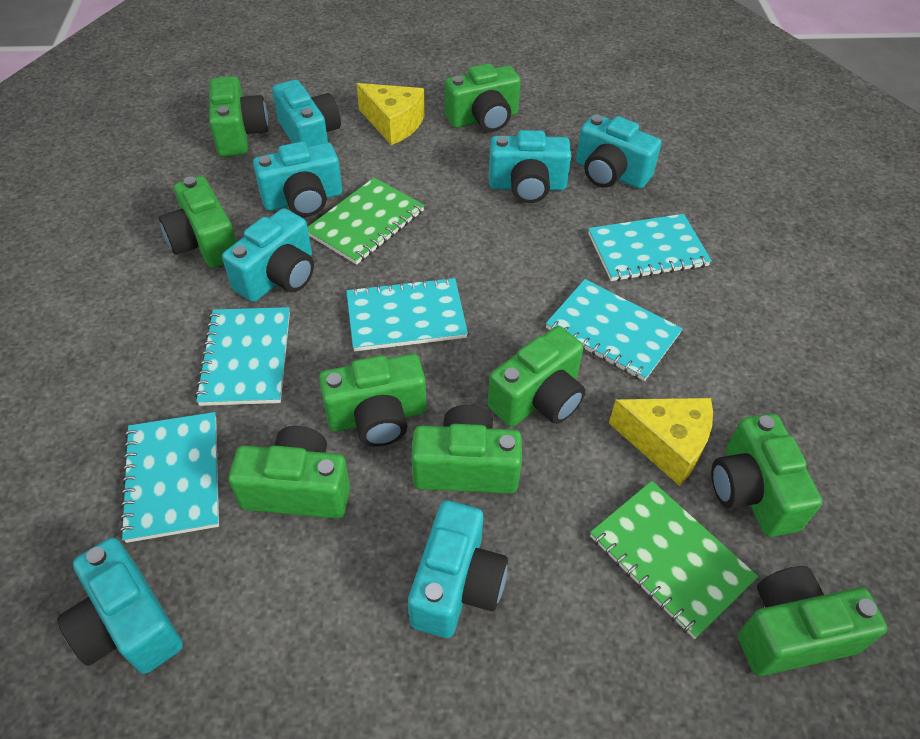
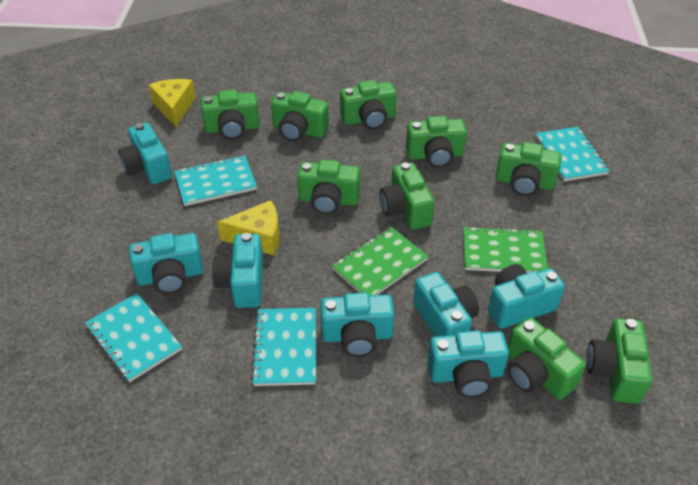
turquoise notebook: 5 -> 4

